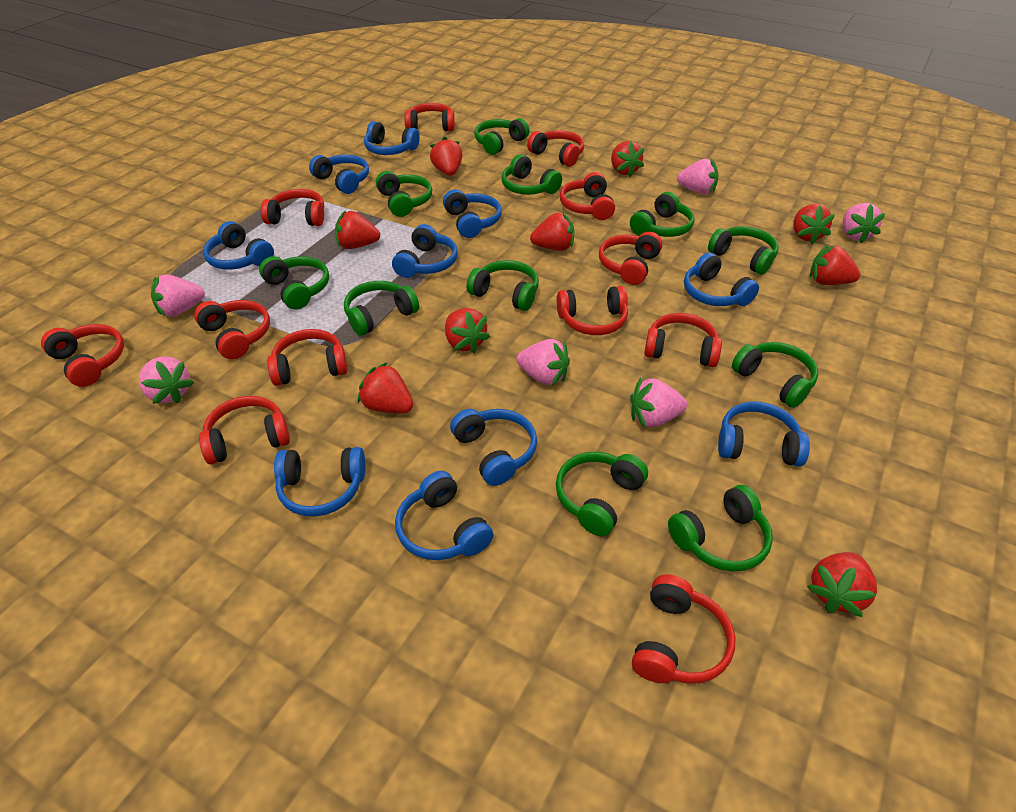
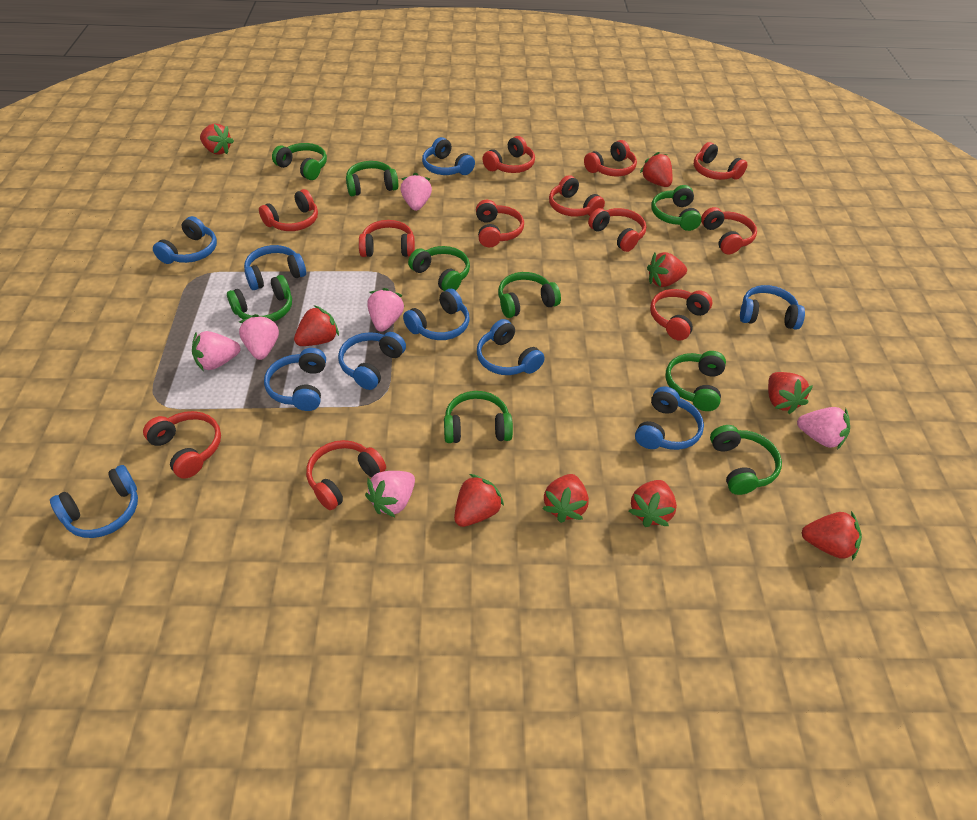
green headphones: 11 -> 9

